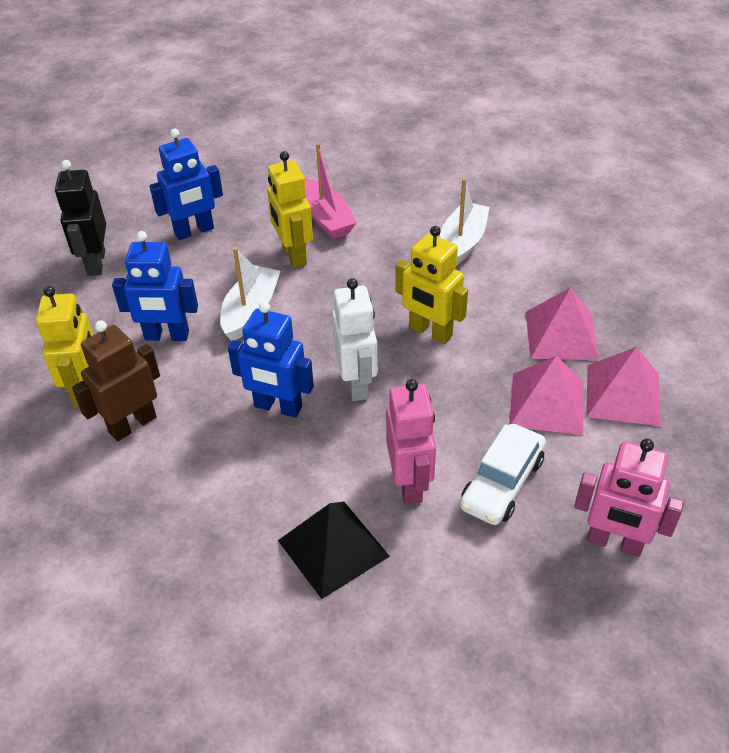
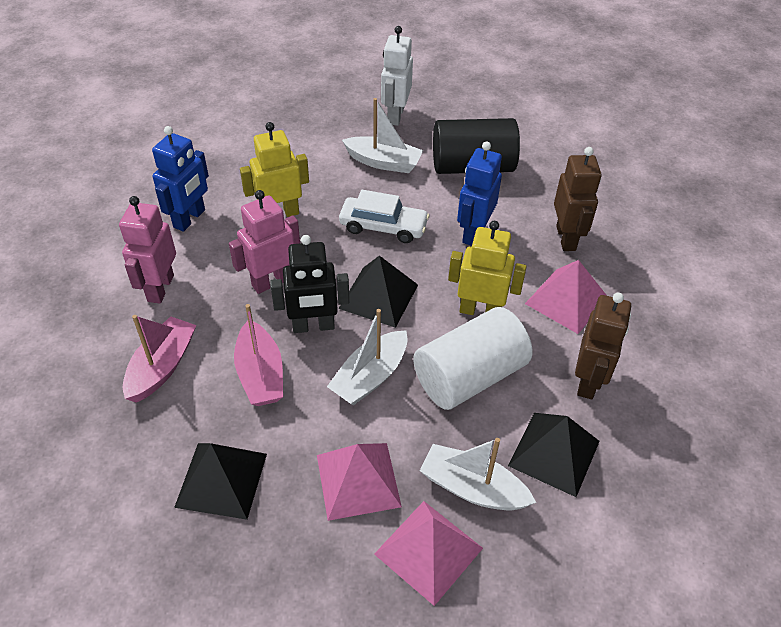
black cylinder: 0 -> 1
black pyramid: 1 -> 3
blue robot: 3 -> 2
brown robot: 1 -> 2
pink boat: 1 -> 2
white boat: 2 -> 3
white cylinder: 0 -> 1
yellow robot: 3 -> 2

